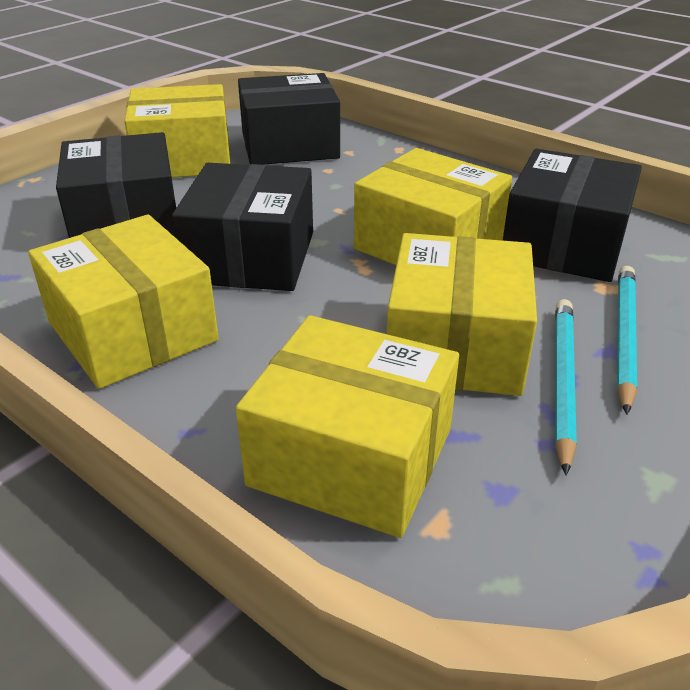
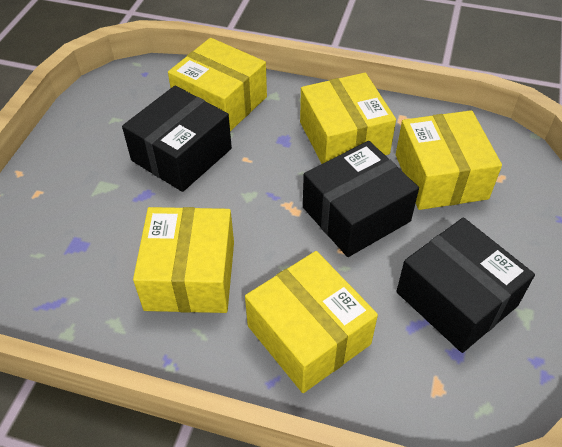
black box: 4 -> 3
turquoise pencil: 2 -> 0

